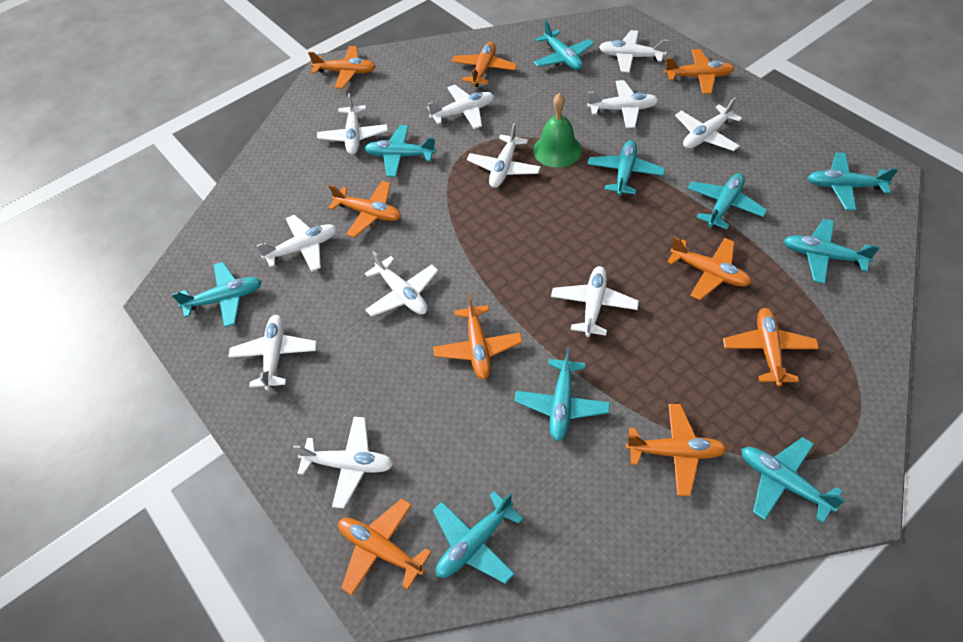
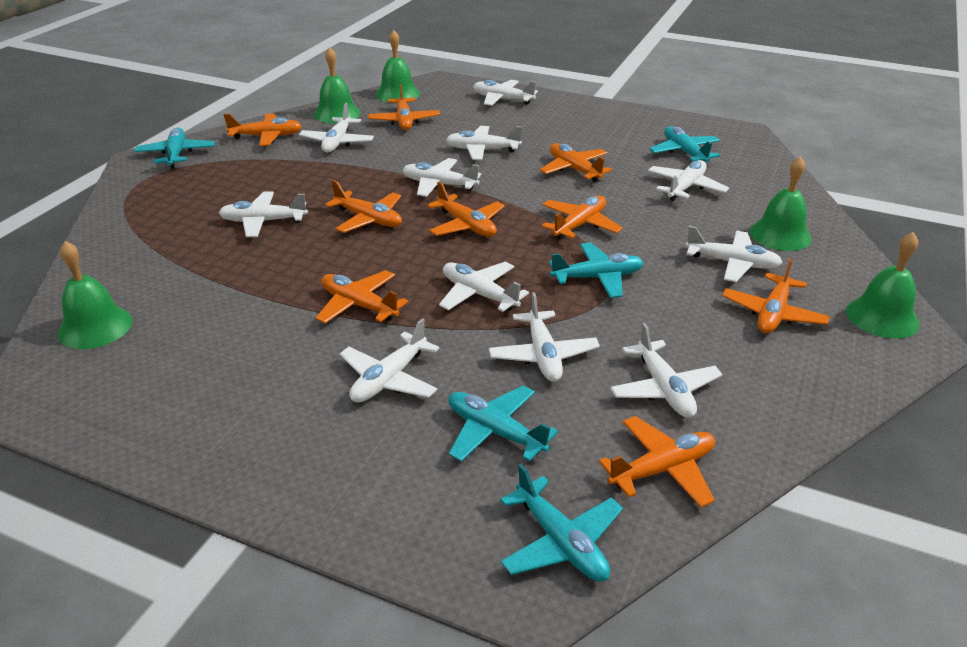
green bell: 1 -> 5
turquoise plane: 10 -> 5

